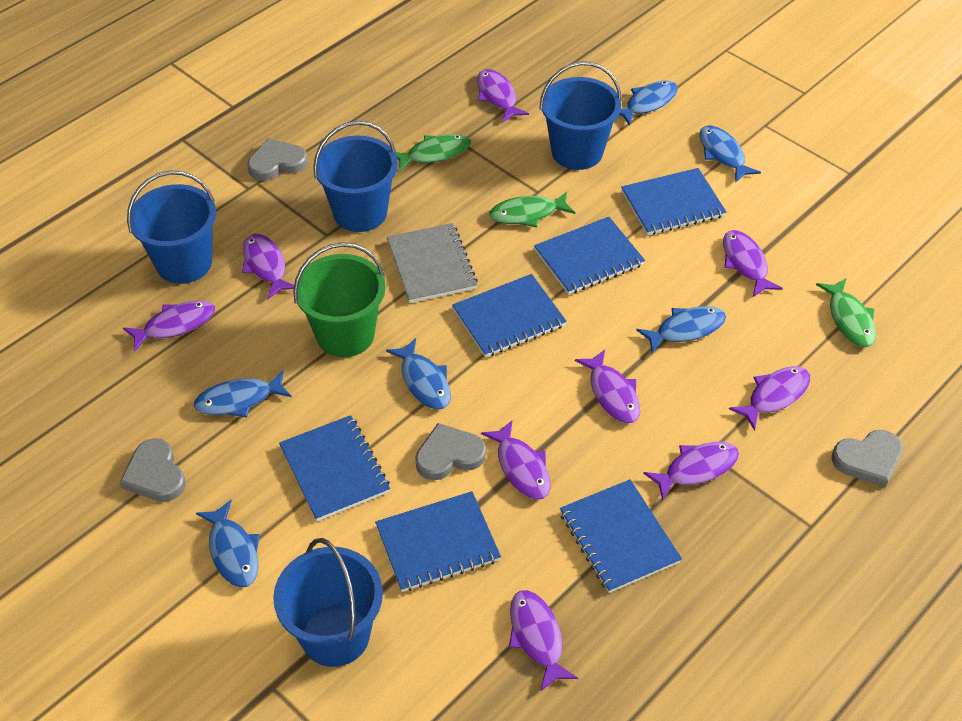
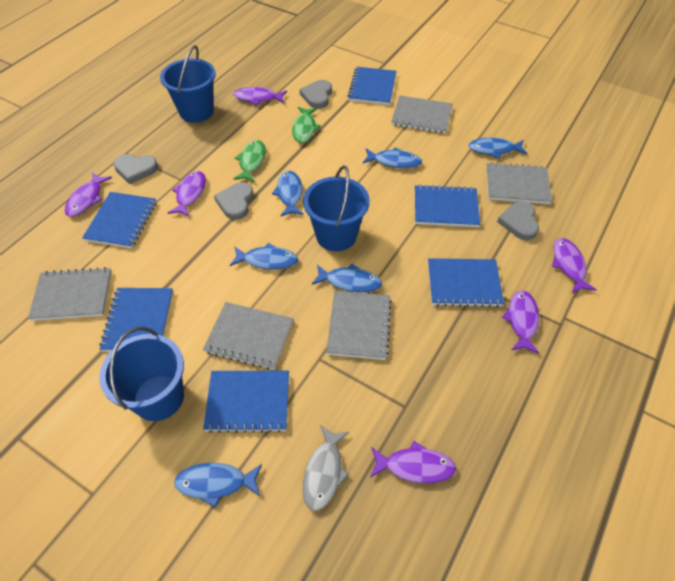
blue bucket: 4 -> 3
green bucket: 1 -> 0
green fish: 3 -> 2
grey fish: 0 -> 1
grey notebook: 1 -> 5
purple fish: 9 -> 6

